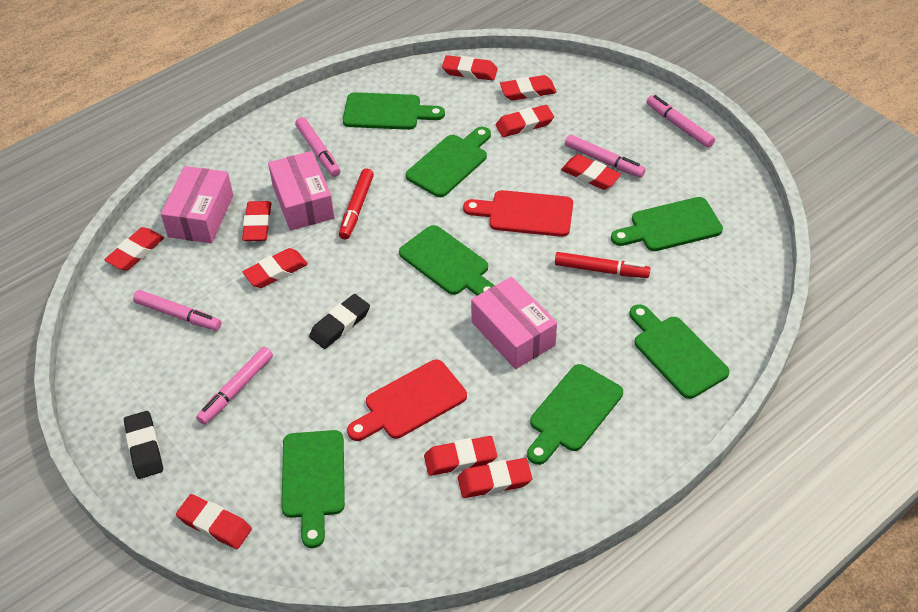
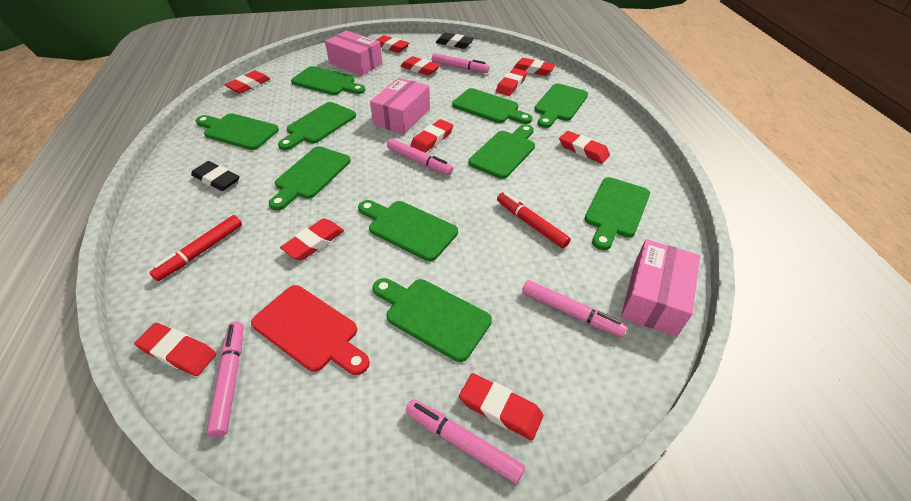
green cutting board: 7 -> 10
red cutting board: 2 -> 1

